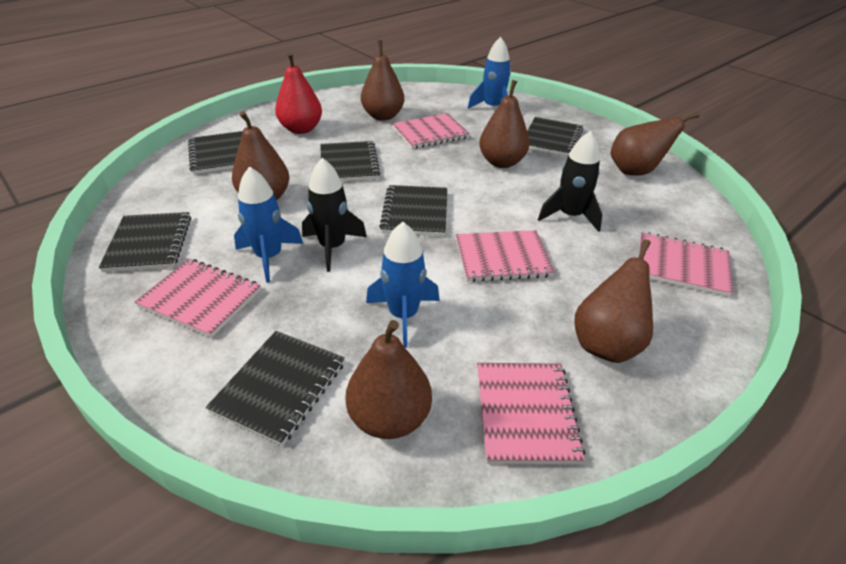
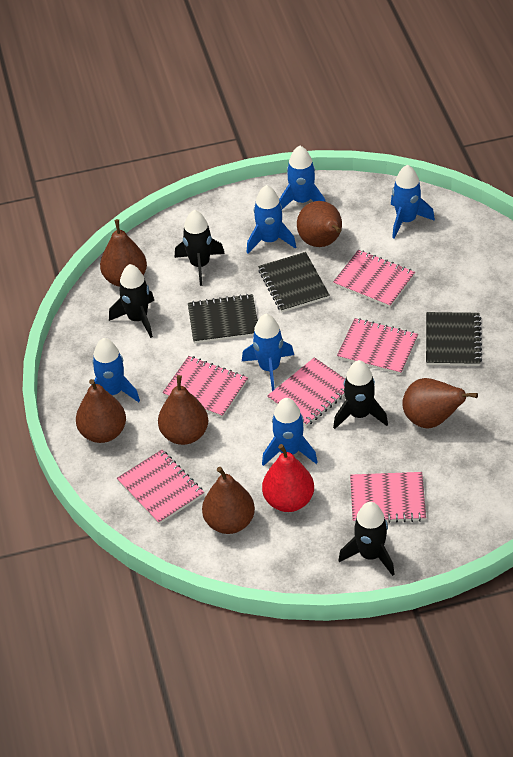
black notebook: 6 -> 3
black rocket: 2 -> 4
blue rocket: 3 -> 6
pink notebook: 5 -> 6

